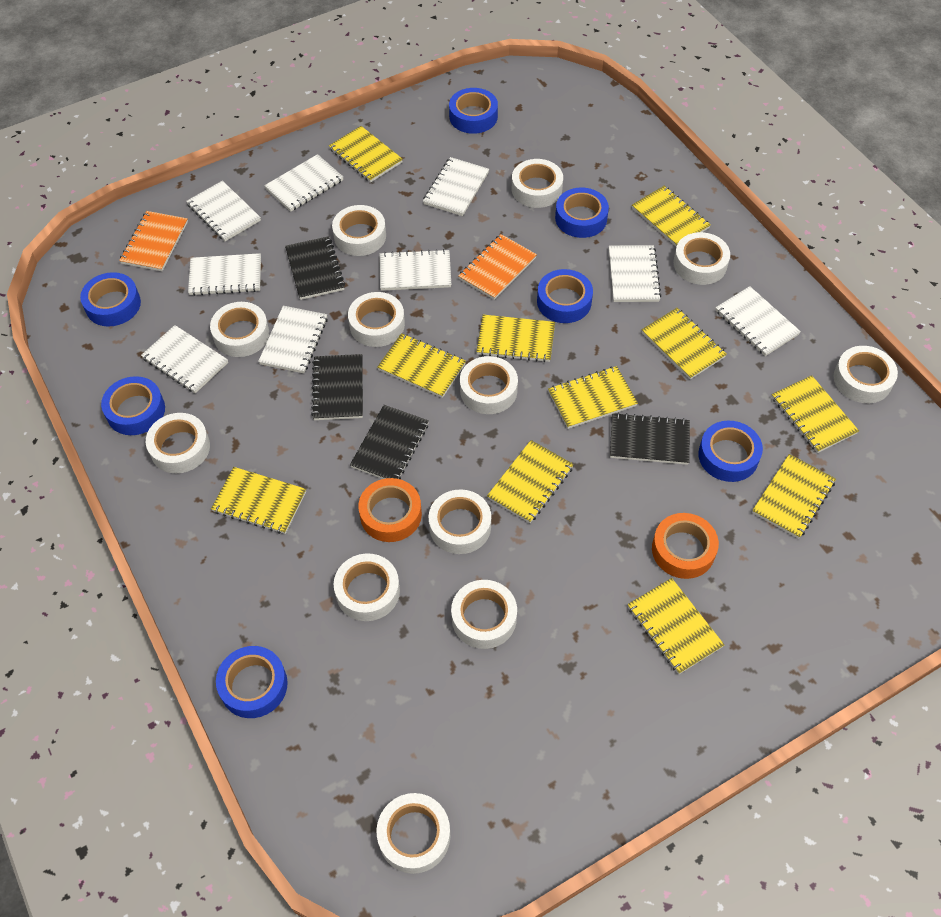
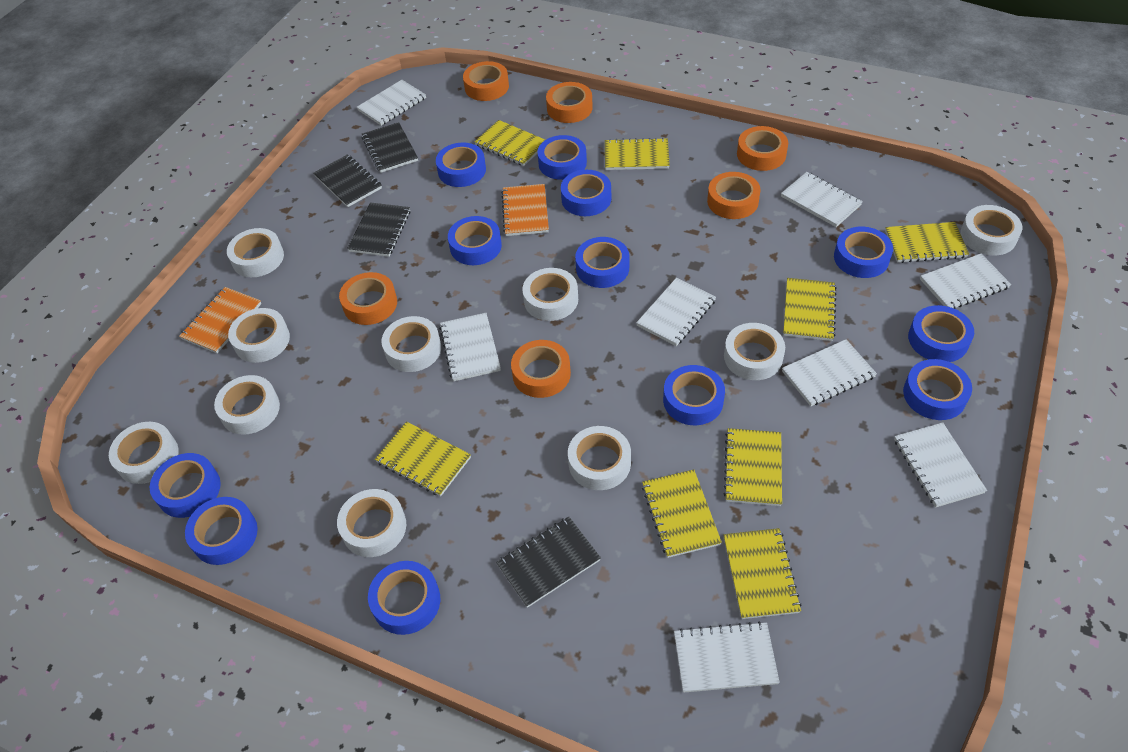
blue tape: 7 -> 12
orange tape: 2 -> 6
white notebook: 9 -> 8
white tape: 12 -> 10
yellow notebook: 11 -> 8

